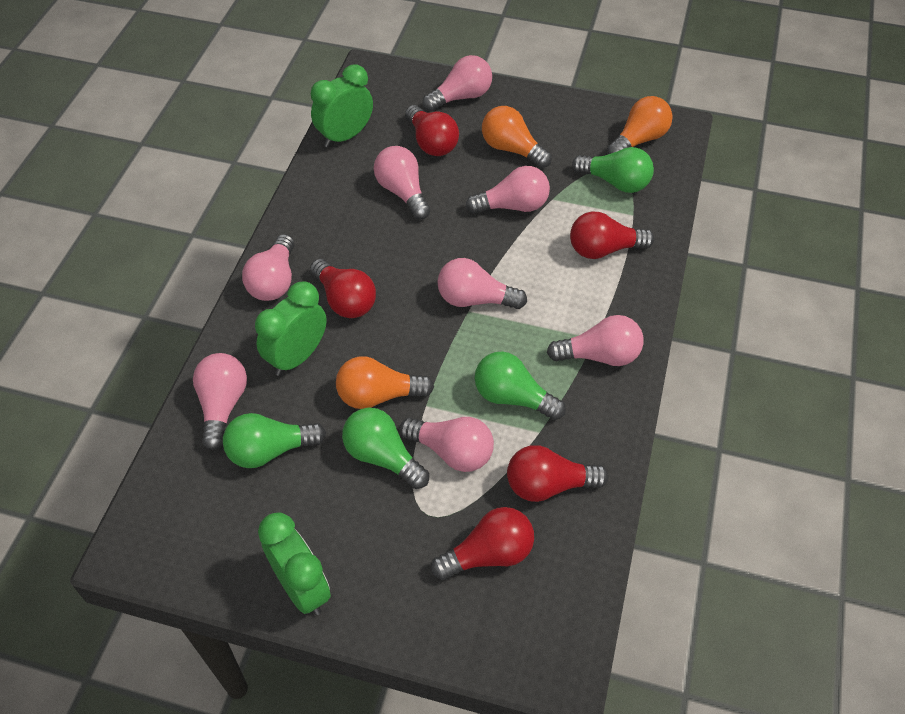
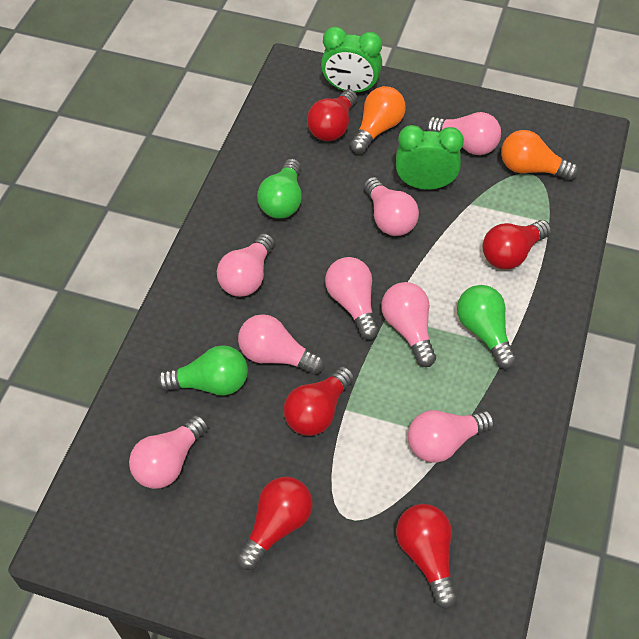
green clock: 3 -> 2
green light bulb: 4 -> 3
orange light bulb: 3 -> 2

